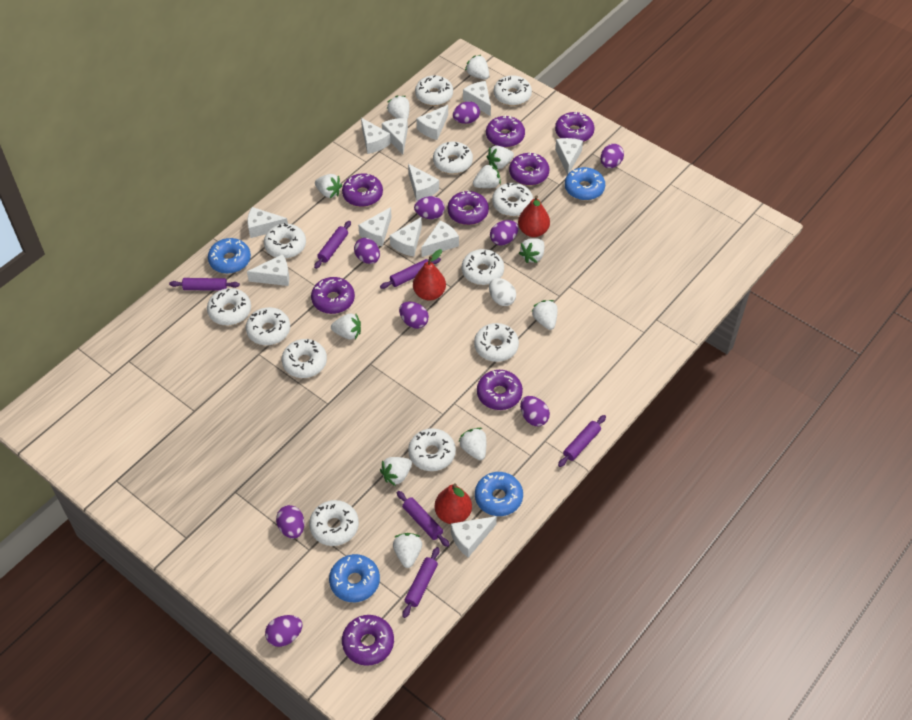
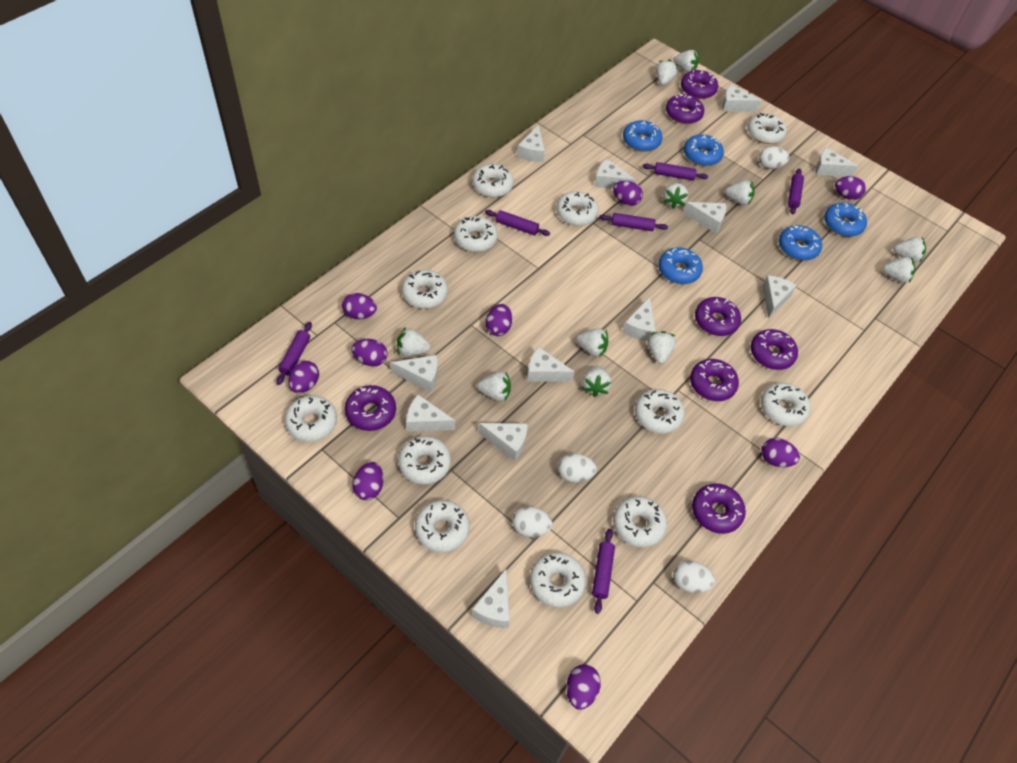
blue donut: 4 -> 5
purple donut: 8 -> 7
red pear: 3 -> 0
white egg: 1 -> 4

